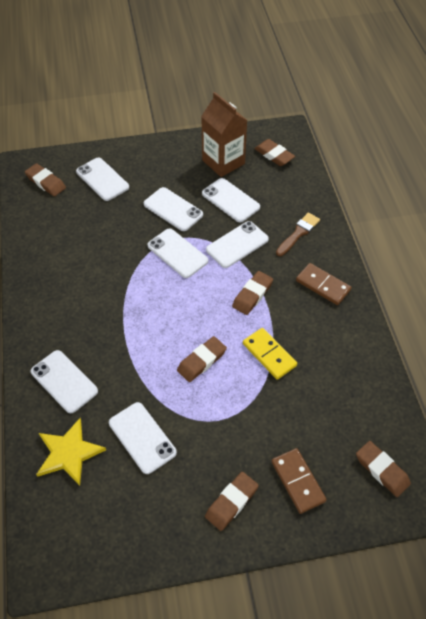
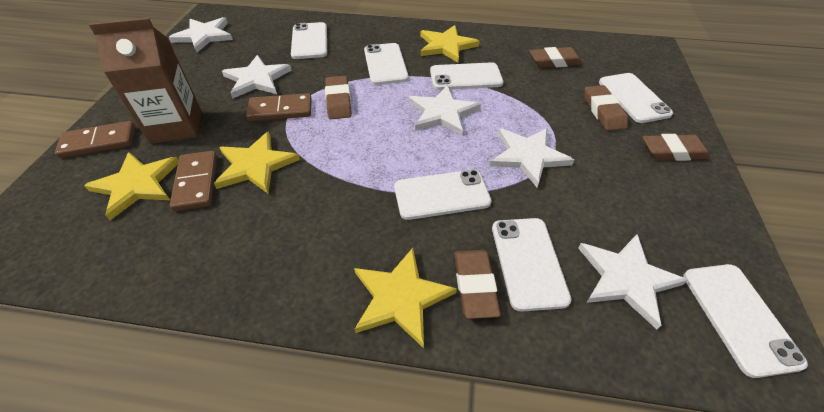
brown brush: 1 -> 0
brown domino: 2 -> 3
brown eraser: 6 -> 5
white star: 0 -> 5
yellow domino: 1 -> 0
yellow star: 1 -> 4

